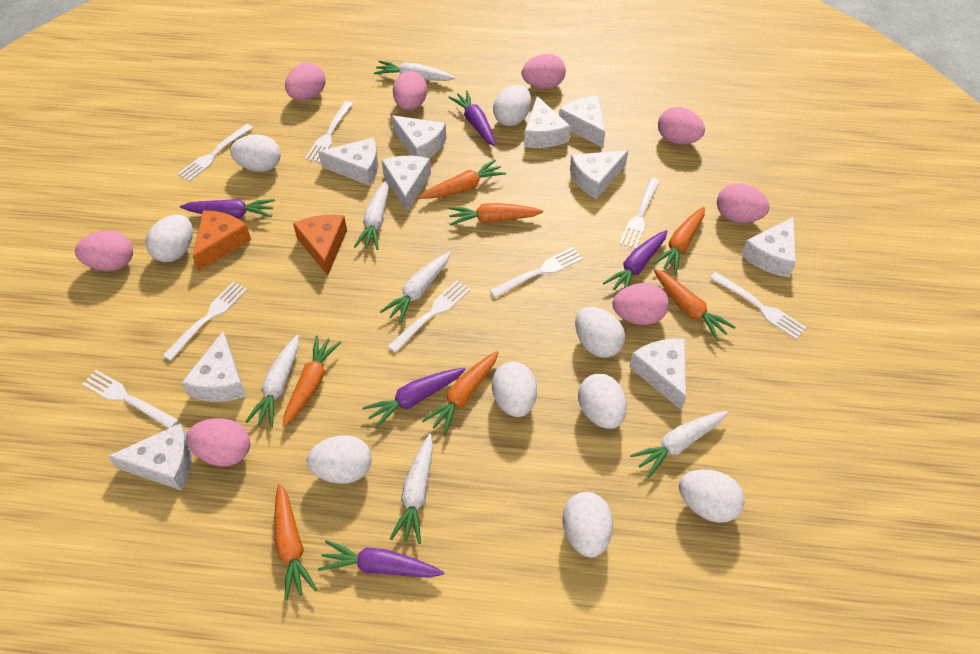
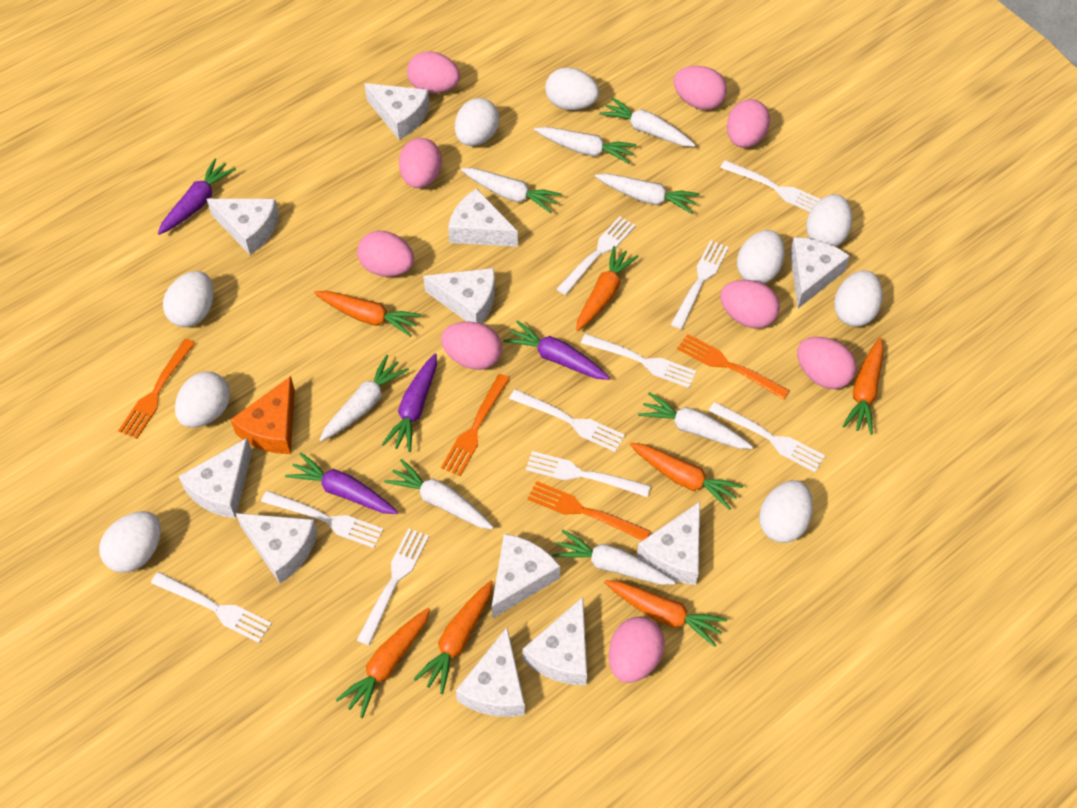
orange cheese: 2 -> 1
orange fork: 0 -> 4
pink egg: 8 -> 9
purple carrot: 5 -> 4
white carrot: 6 -> 8
white cheese: 10 -> 11
white fork: 8 -> 10

